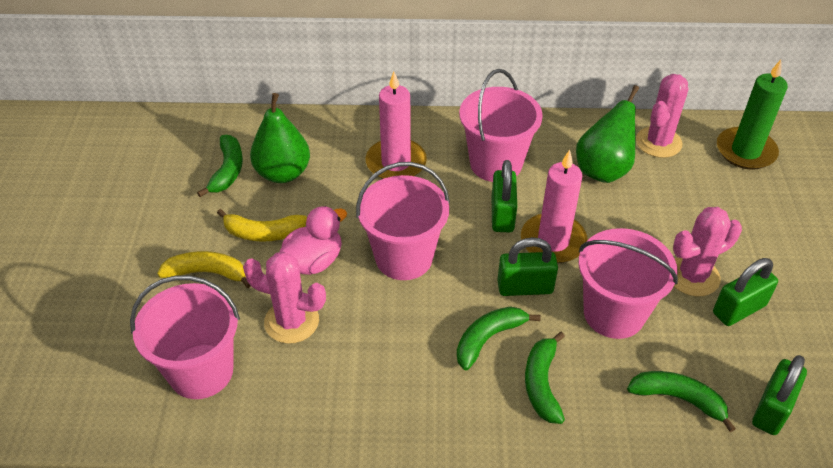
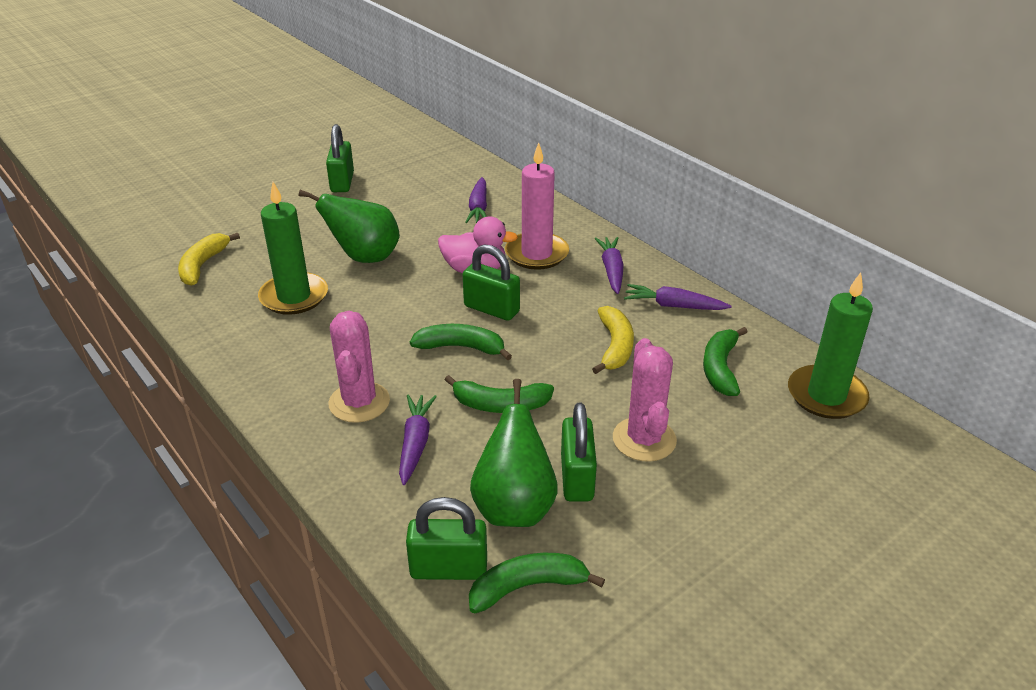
green candle: 1 -> 2
pink bucket: 4 -> 0
pink cactus: 3 -> 2
pink candle: 2 -> 1
purple carrot: 0 -> 4

